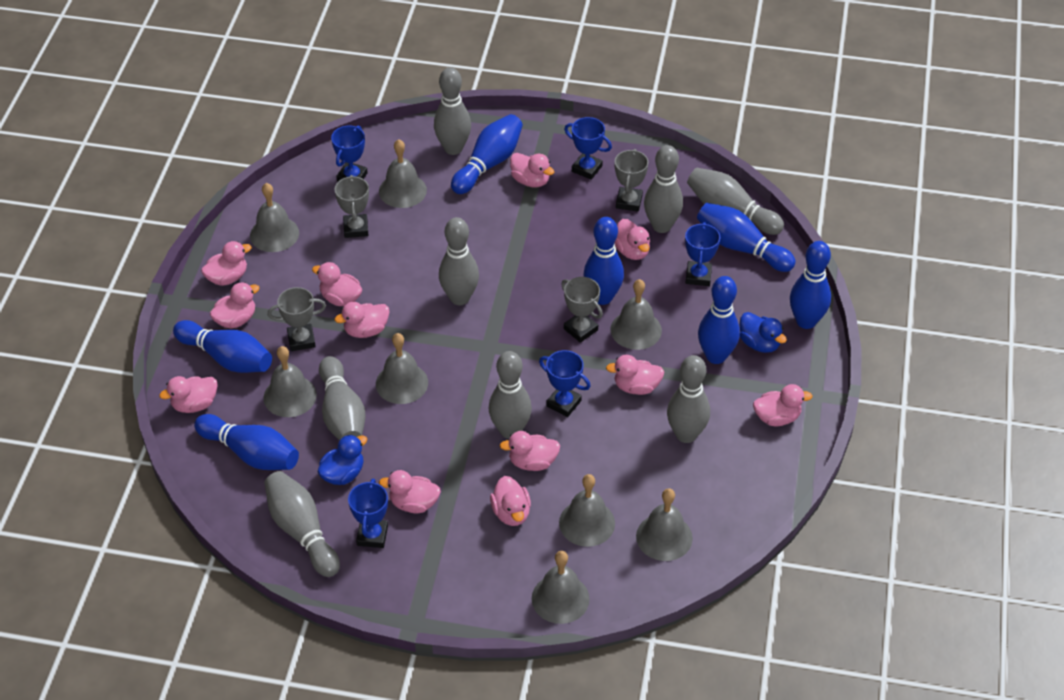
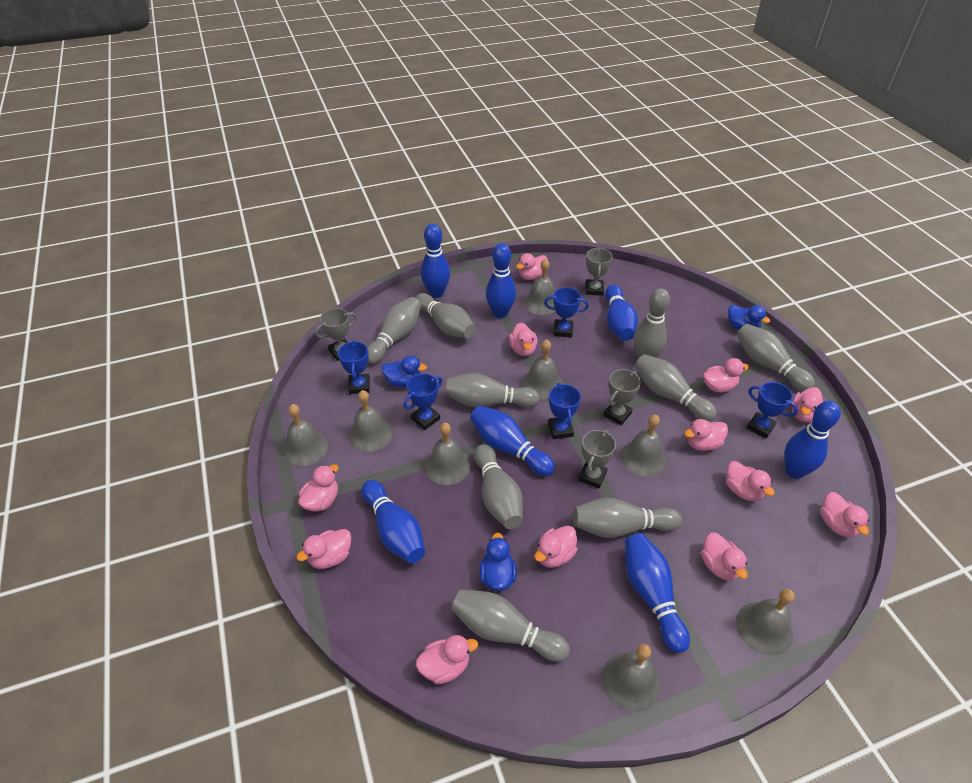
blue duck: 2 -> 3
grey bowling pin: 8 -> 9

